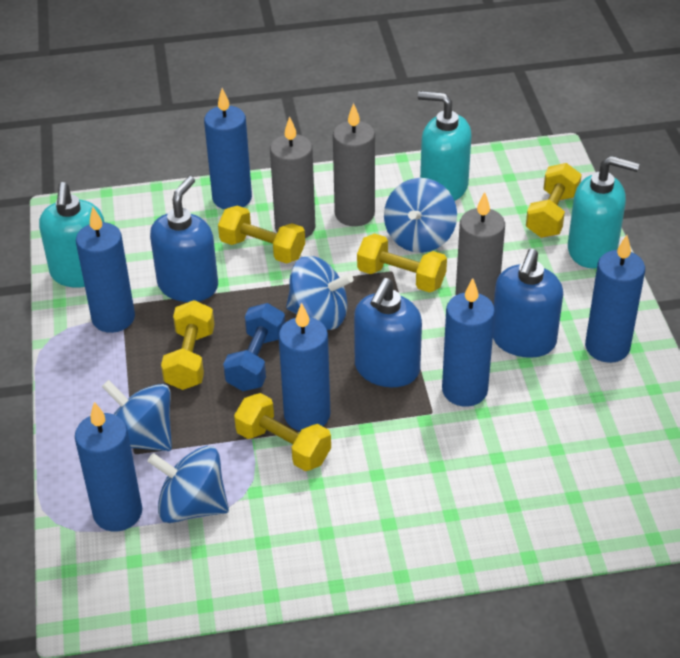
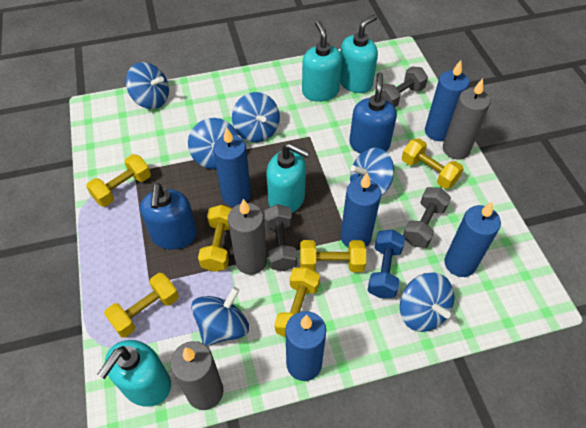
blue candle: 6 -> 5
blue soap dispenser: 3 -> 2
blue spinning top: 4 -> 6
grey dumbbell: 0 -> 3
turquoise soap dispenser: 3 -> 4
yellow dumbbell: 5 -> 6

